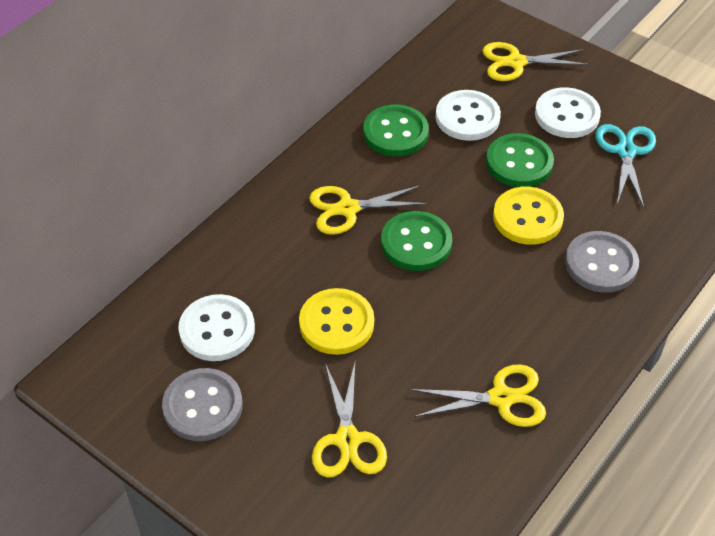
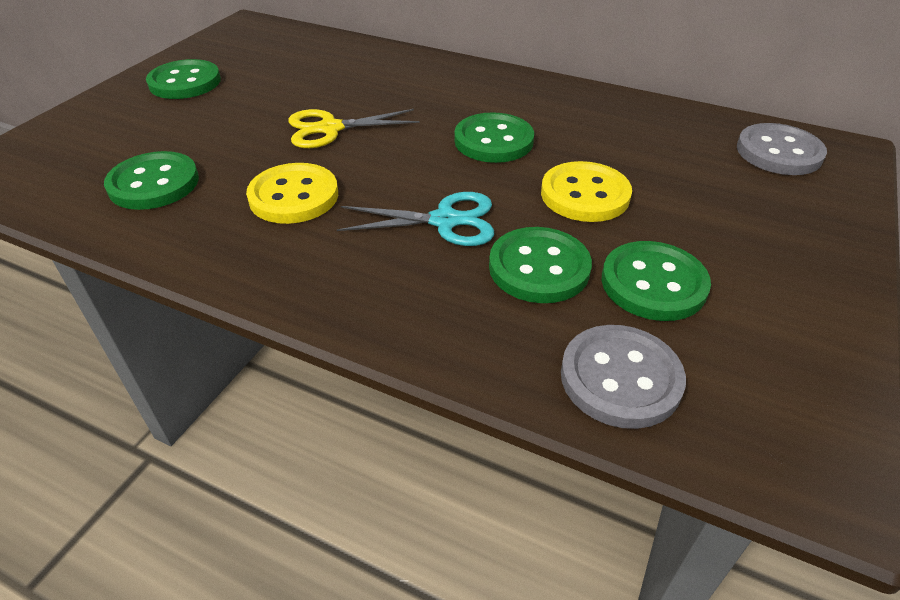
green button: 3 -> 5
white button: 3 -> 0
yellow scissors: 4 -> 1

